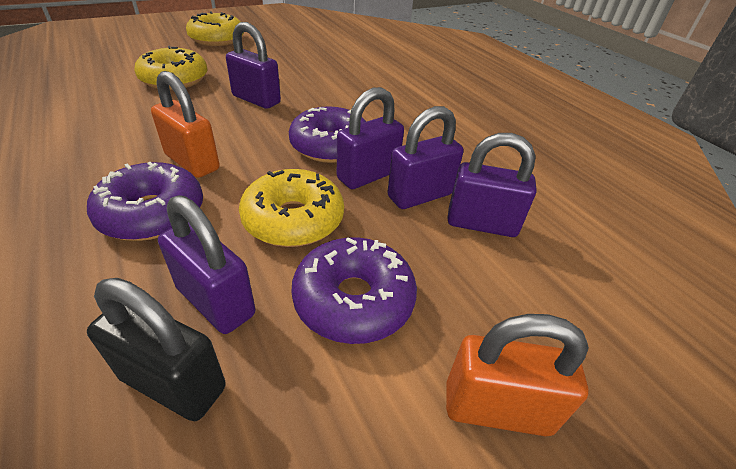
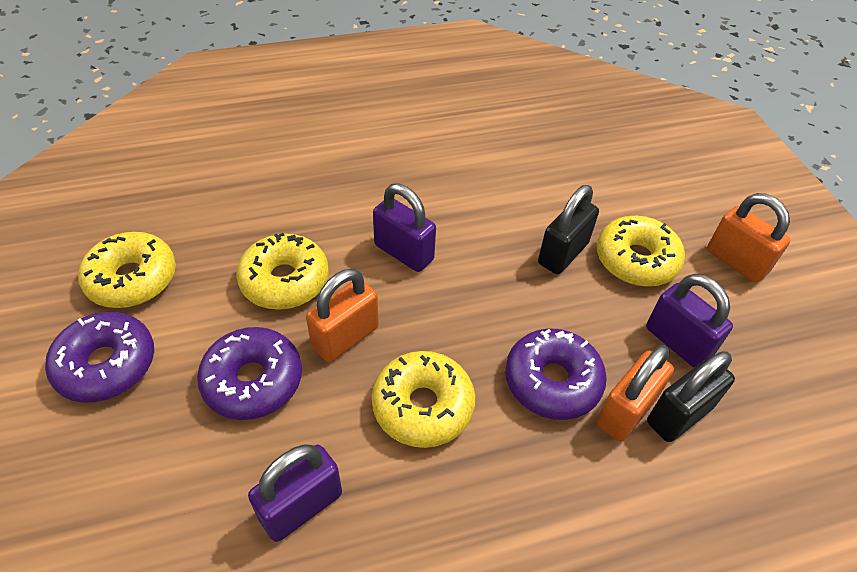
black padlock: 1 -> 2
orange padlock: 2 -> 3
purple padlock: 5 -> 3
yellow donut: 3 -> 4

